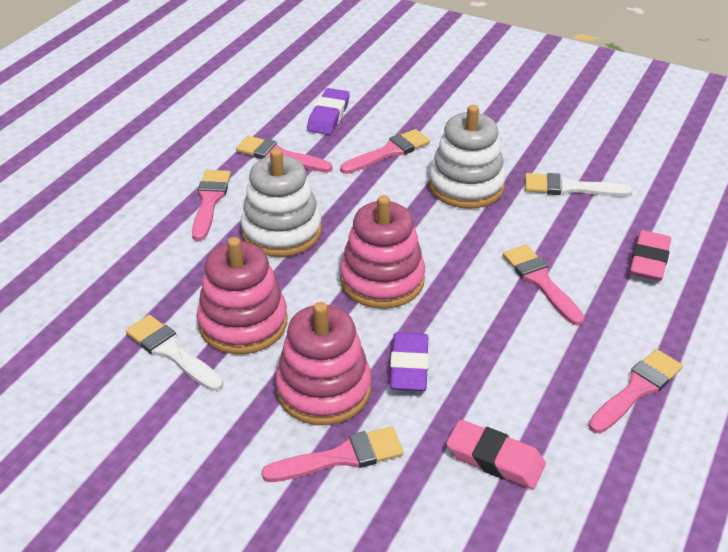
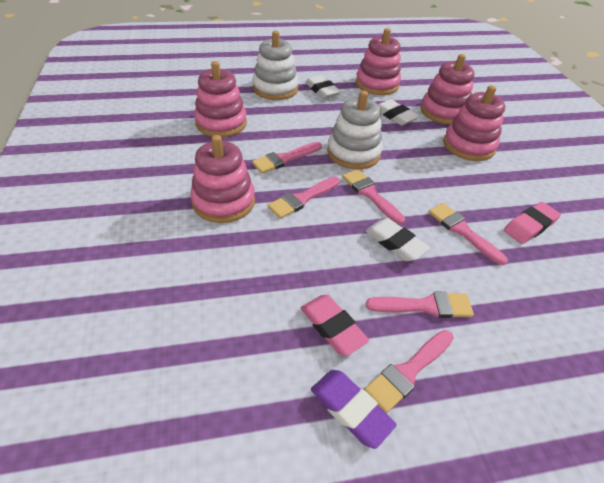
pink stacking toy: 3 -> 5
purple eraser: 2 -> 1
white brush: 2 -> 0
white eraser: 0 -> 3

